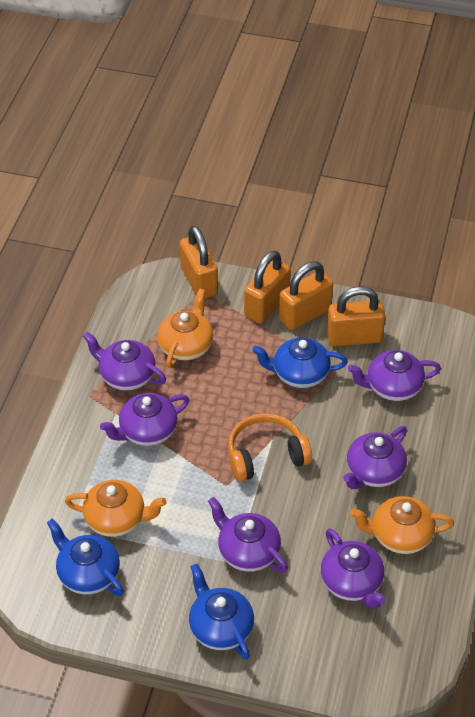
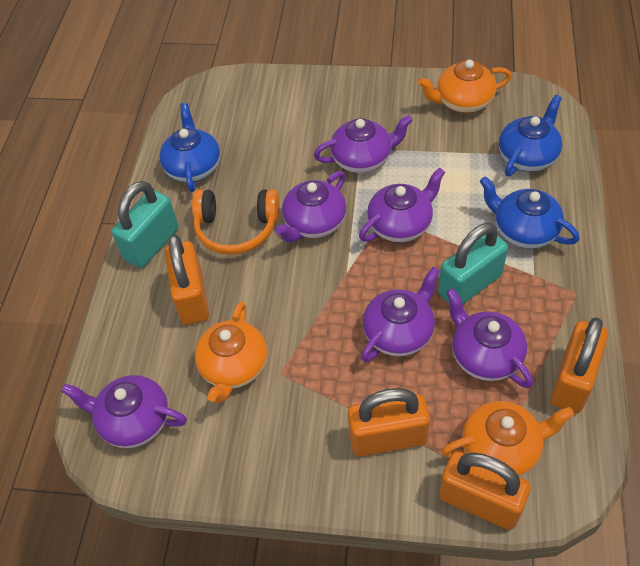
turquoise padlock: 0 -> 2

